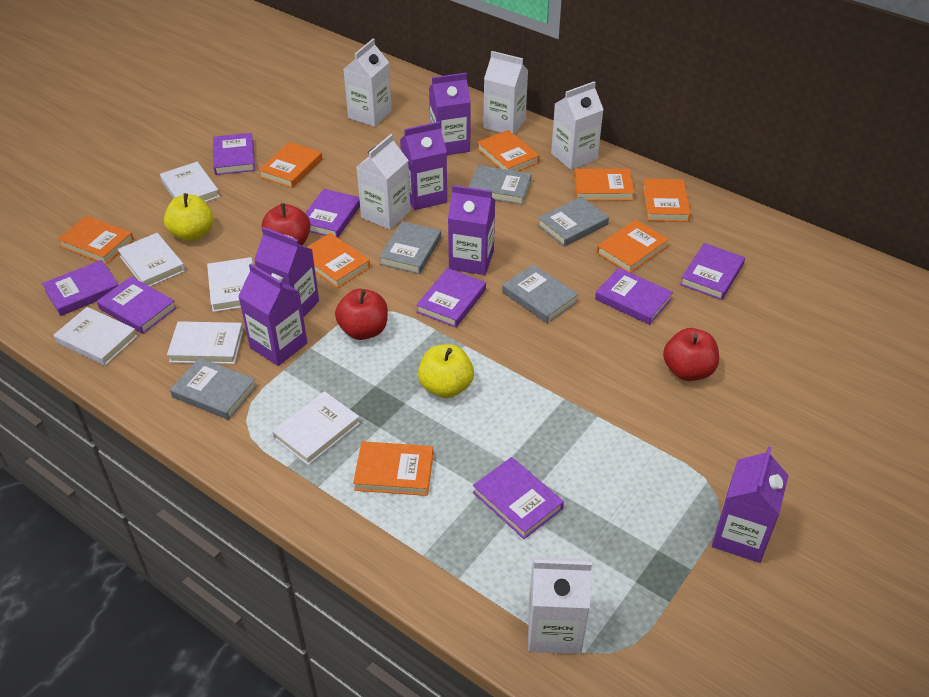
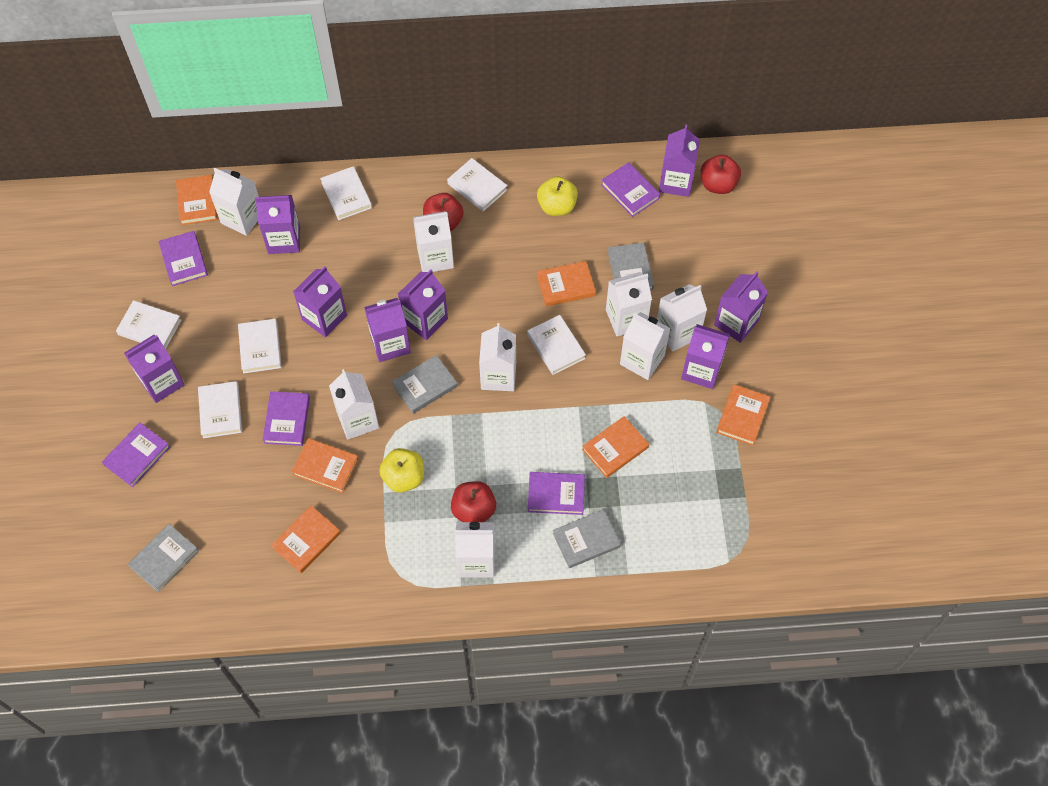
grey book: 5 -> 4
orange book: 8 -> 6
purple book: 8 -> 5
purple carton: 6 -> 8
white carton: 5 -> 8

